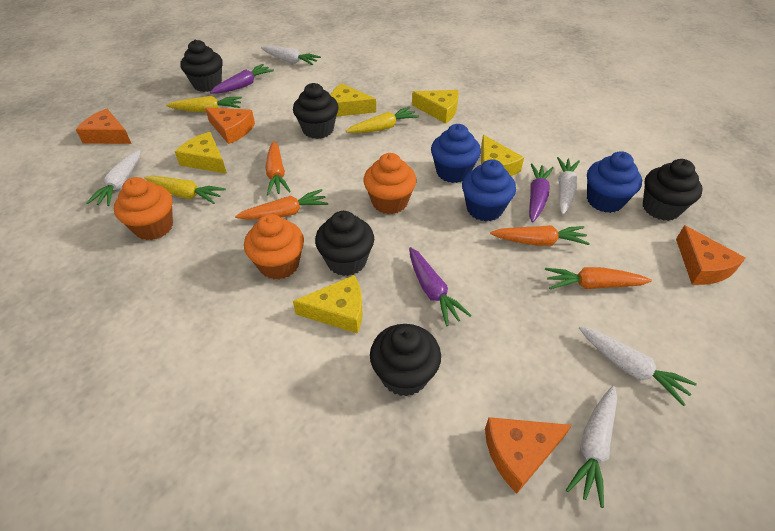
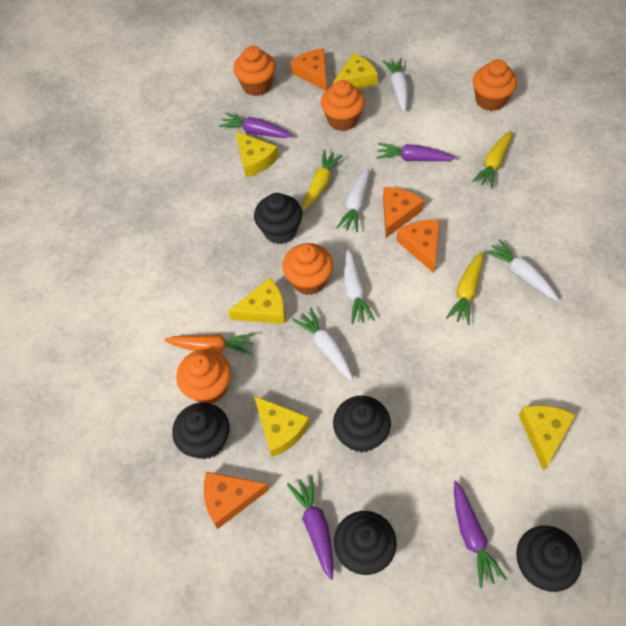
blue cupcake: 3 -> 0
orange carrot: 4 -> 1
orange cupcake: 3 -> 5
purple carrot: 3 -> 4

